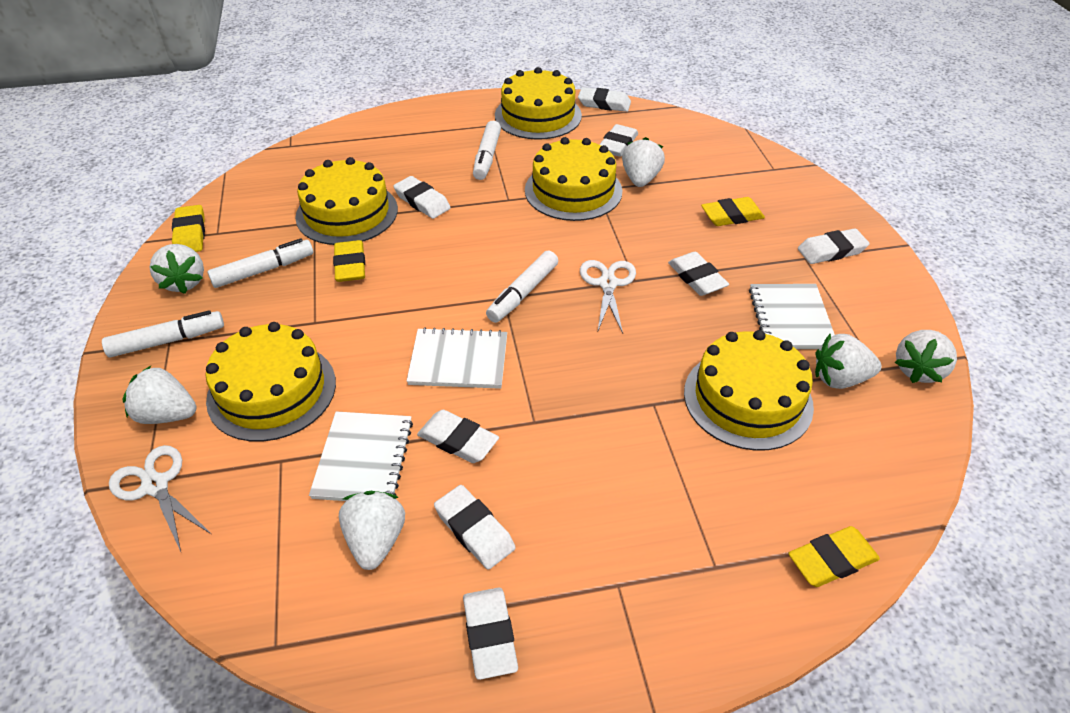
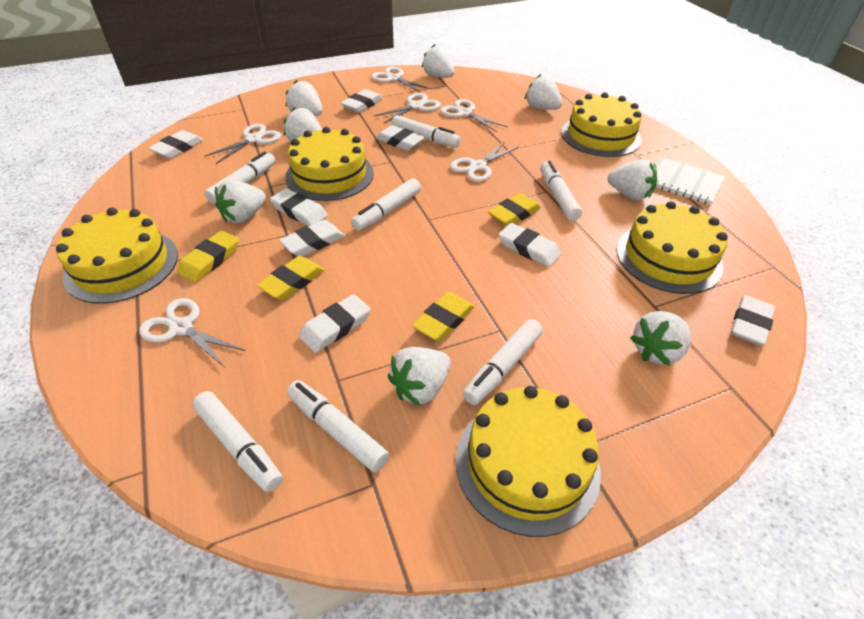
white marker: 4 -> 7
white notebook: 3 -> 1
white scissors: 2 -> 6
white strawberry: 6 -> 8

